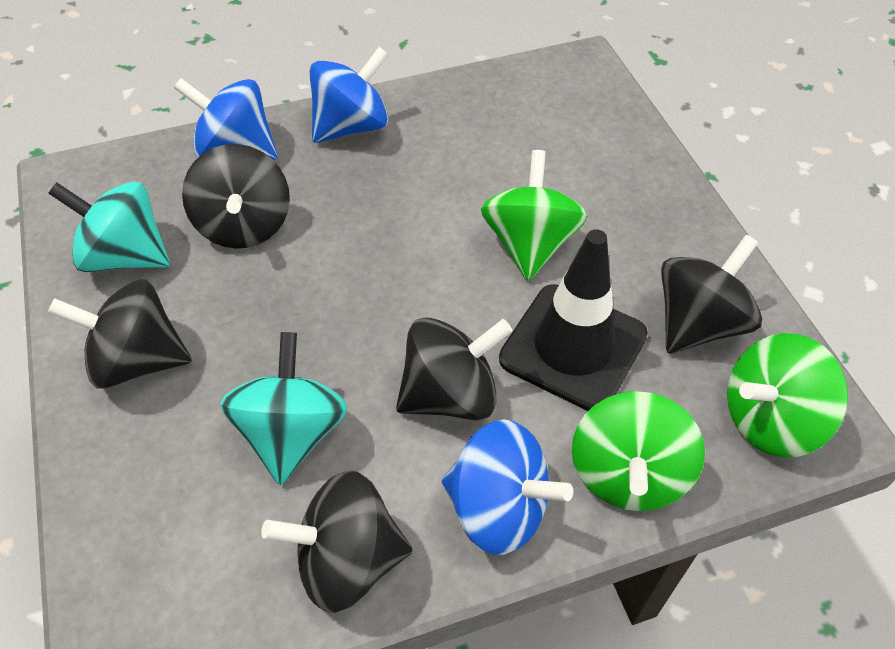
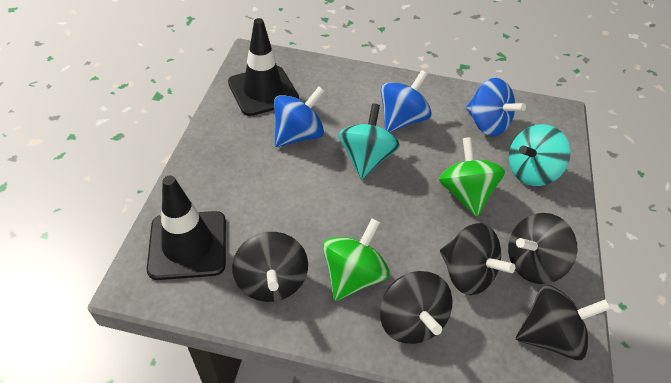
black traffic cone: 1 -> 2
green spinning top: 3 -> 2

